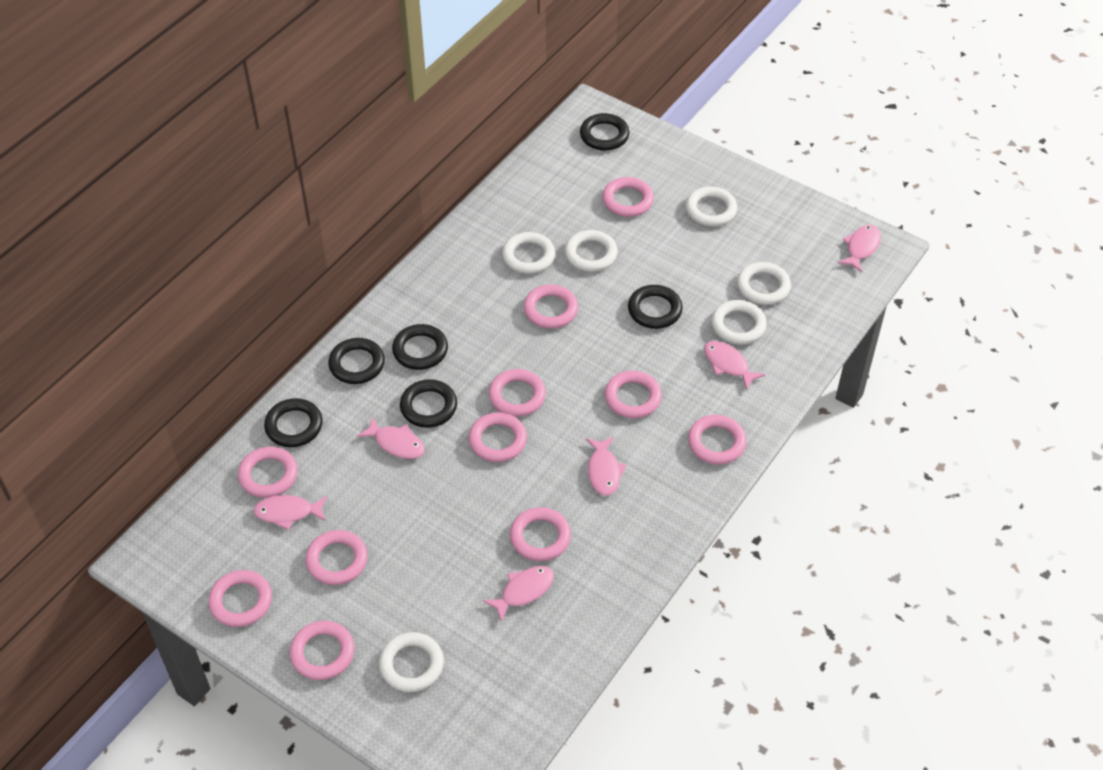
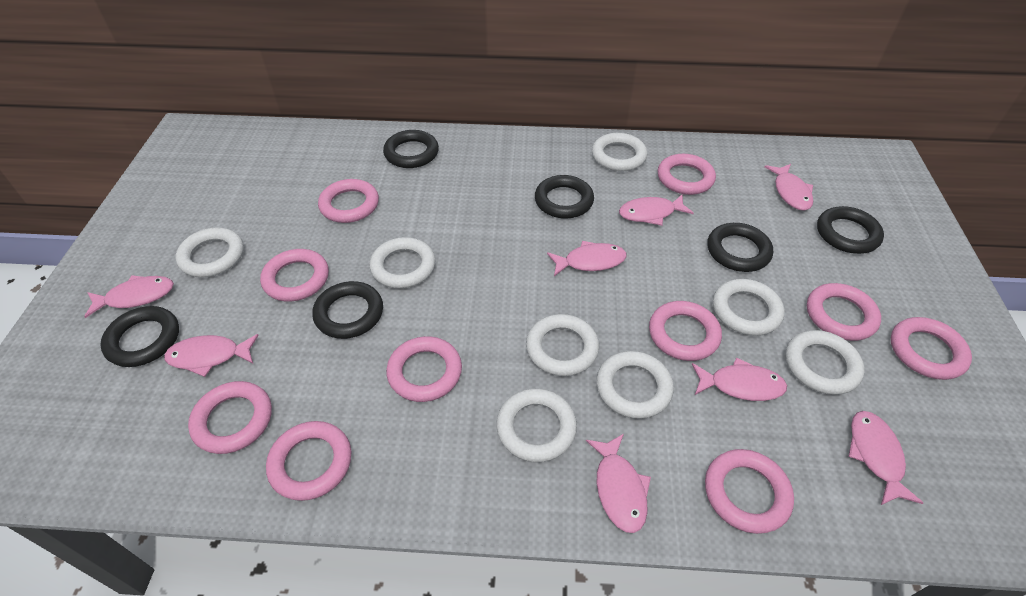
pink fish: 6 -> 8
pink ring: 11 -> 10
white ring: 6 -> 8

